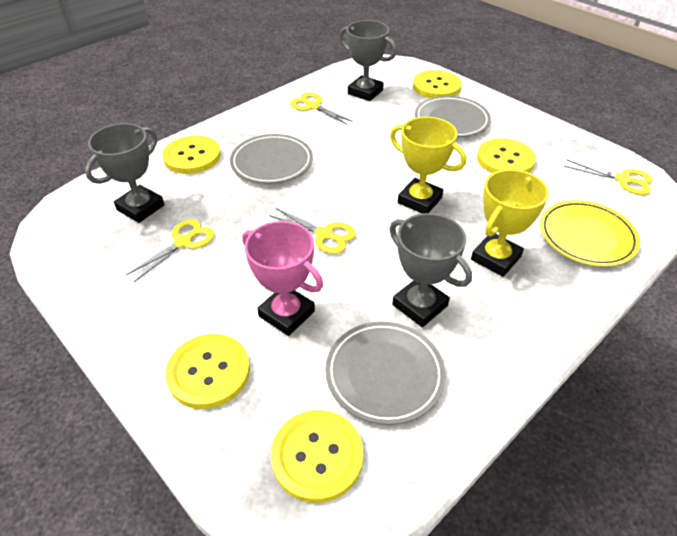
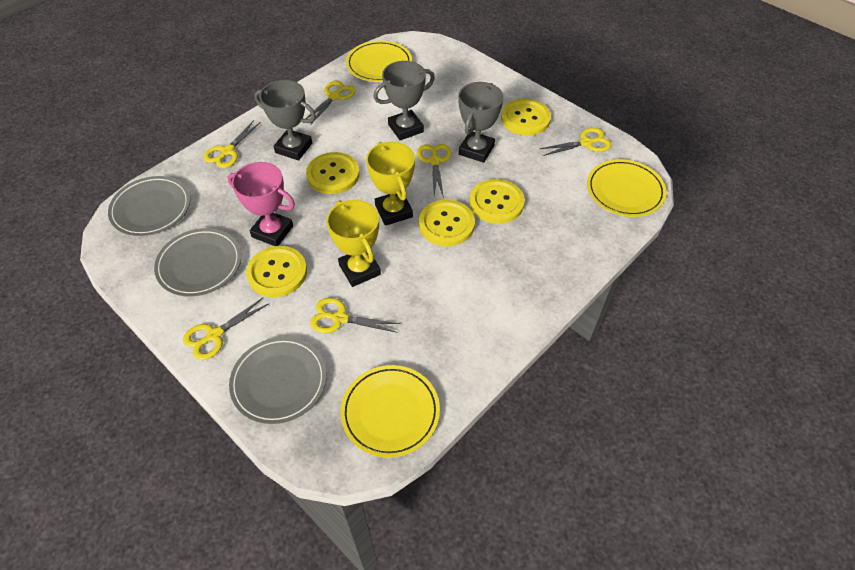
yellow plate: 1 -> 3
yellow scissors: 4 -> 6

